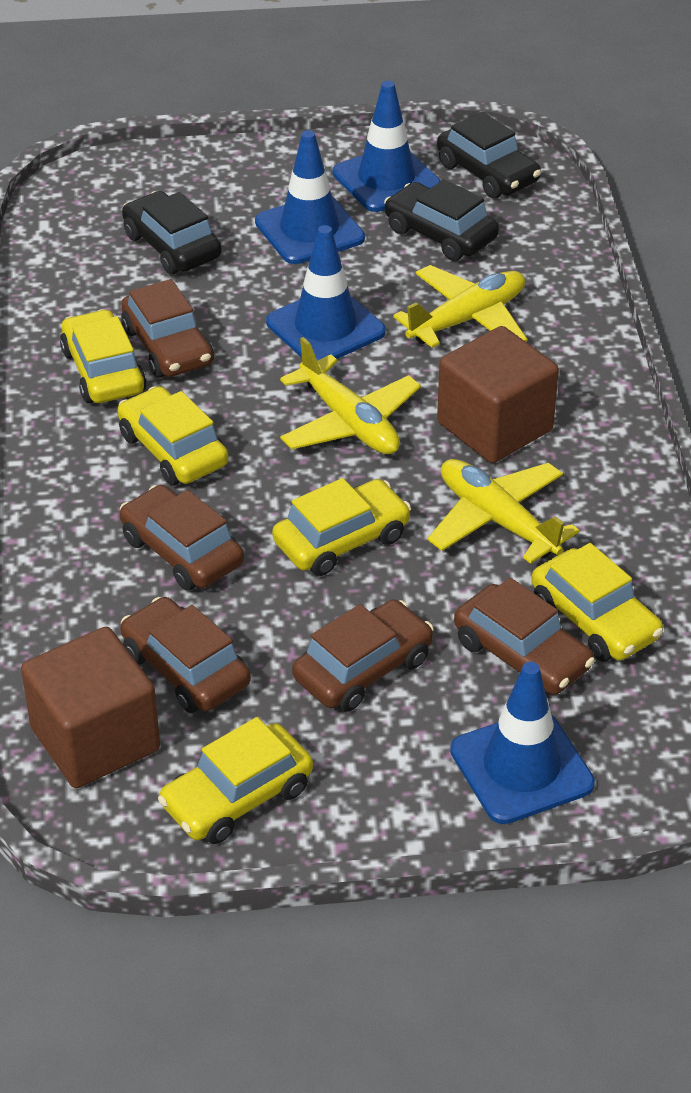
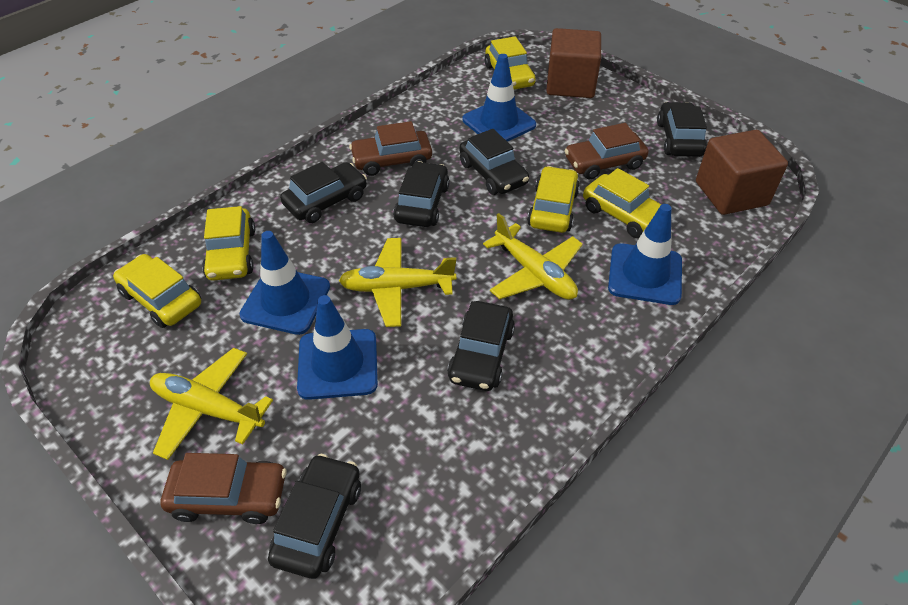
black car: 3 -> 6
brown car: 5 -> 3

